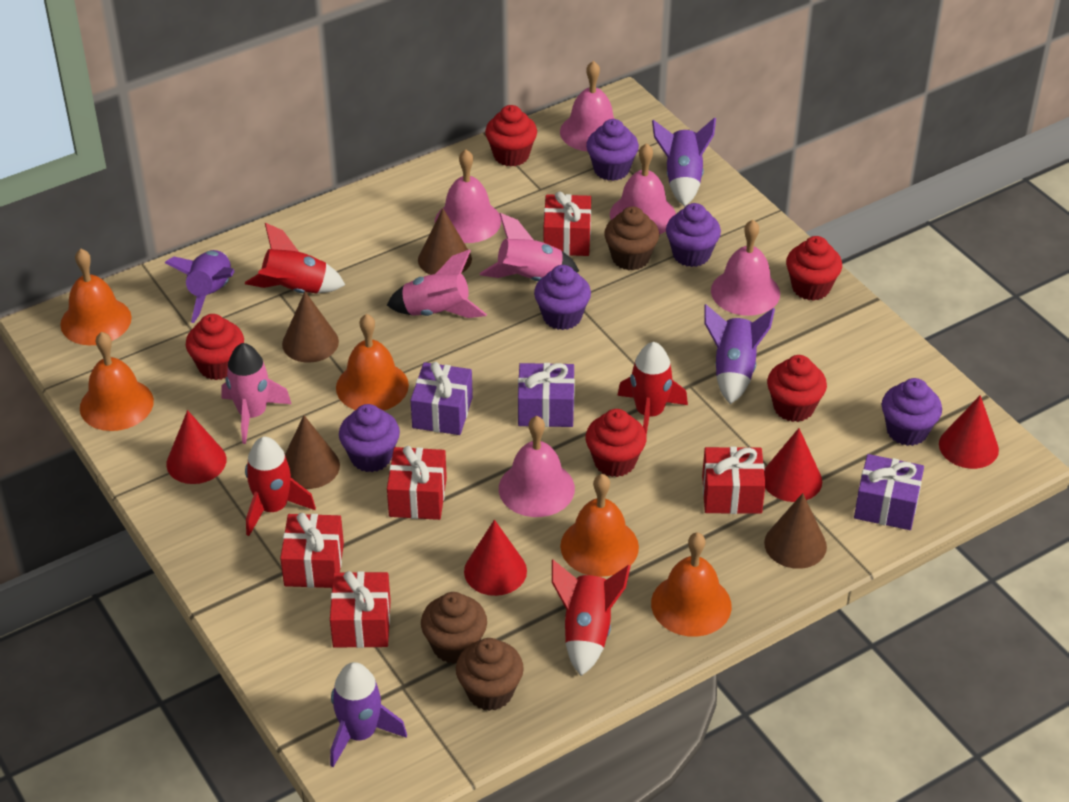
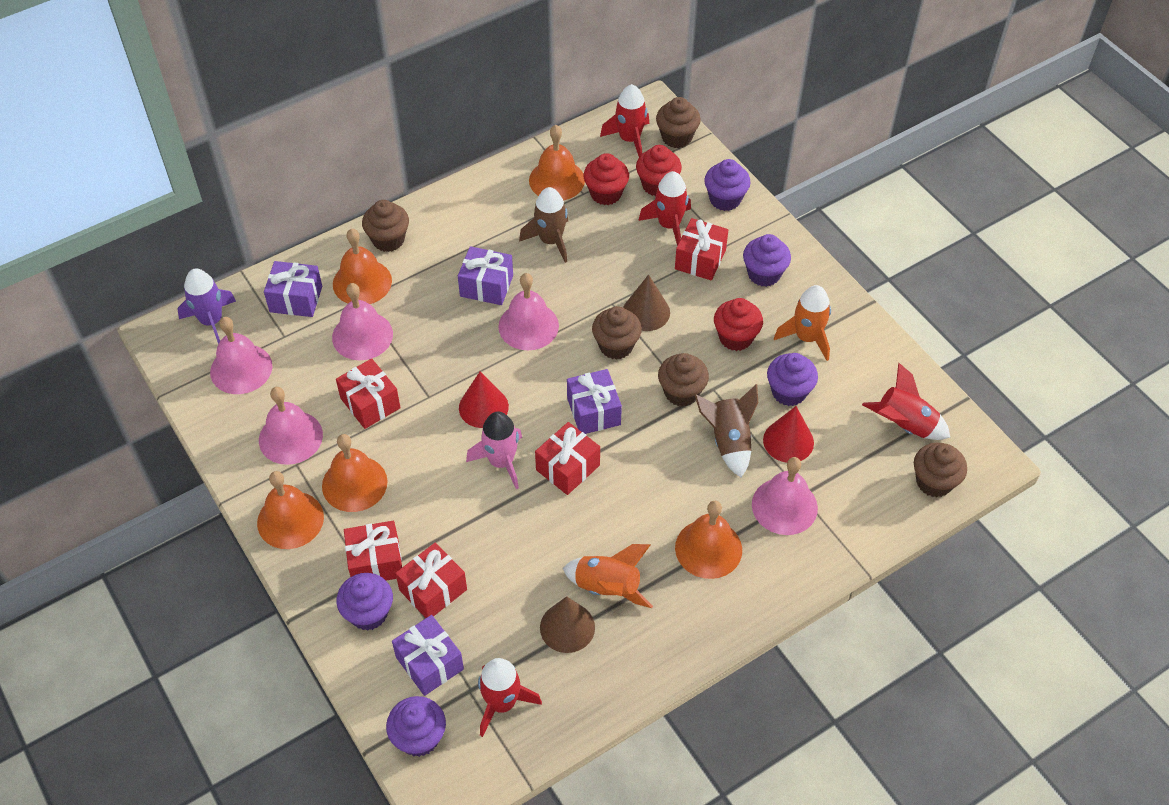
brown cone: 4 -> 2
brown cupcake: 3 -> 5
brown rocket: 0 -> 2
orange rocket: 0 -> 2
pink rocket: 3 -> 1
purple gift: 3 -> 4
purple rocket: 4 -> 1
red cone: 4 -> 2
red cupcake: 5 -> 3

